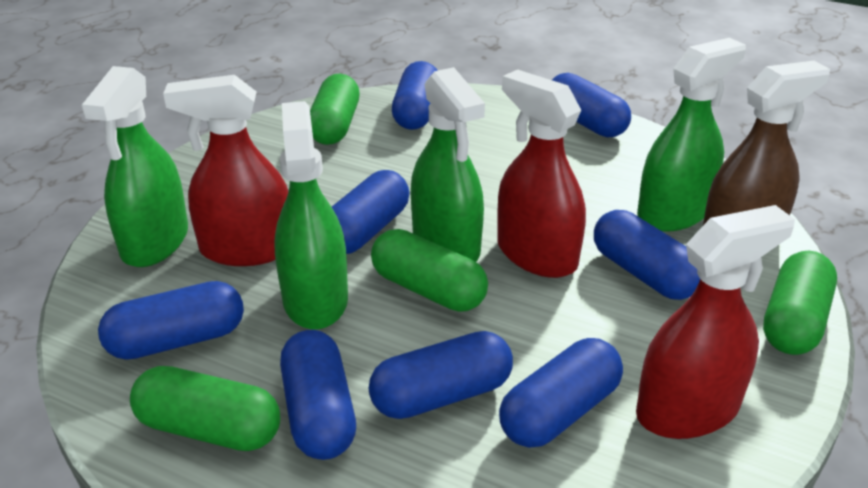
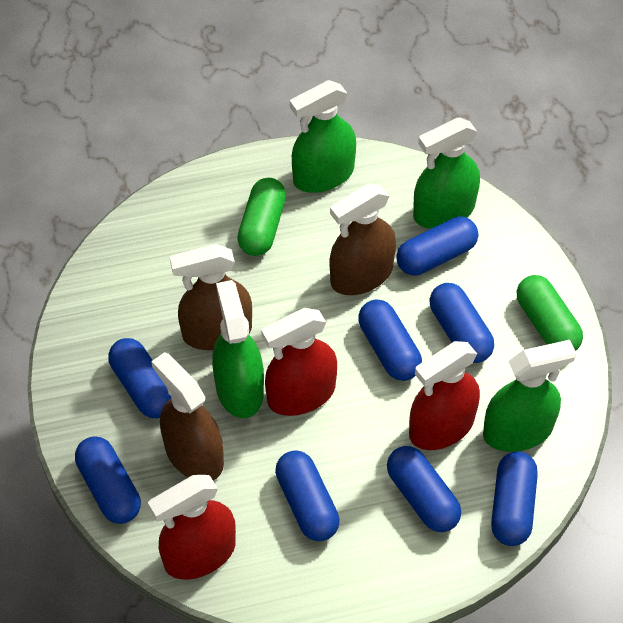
brown spray bottle: 1 -> 3
green capsule: 4 -> 2

